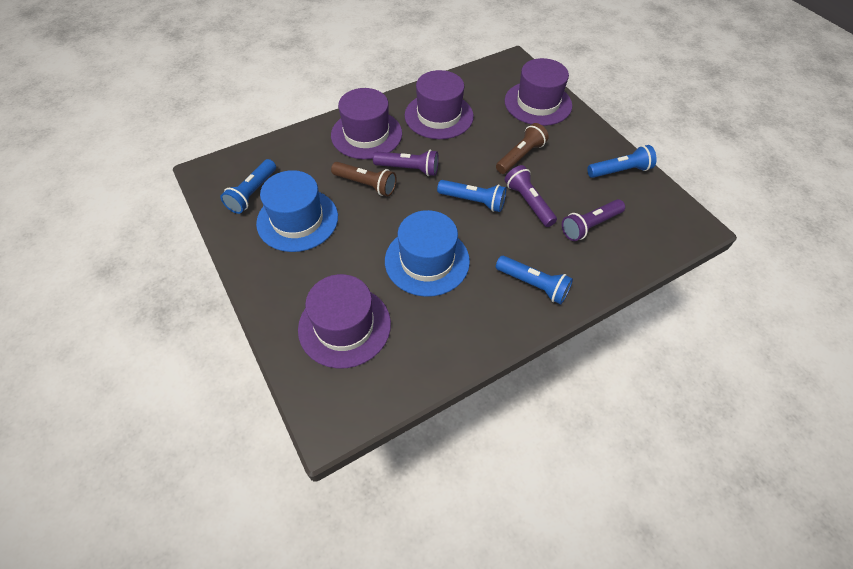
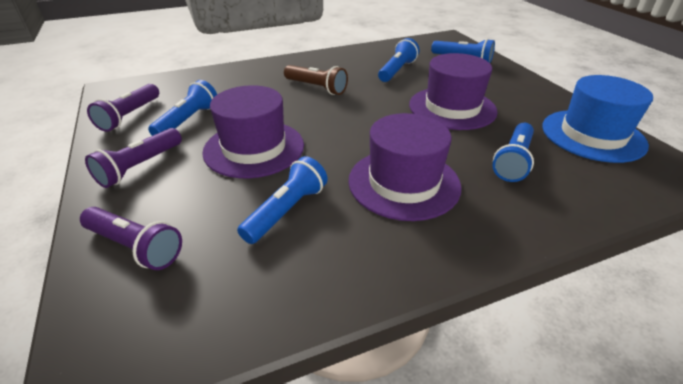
blue flashlight: 4 -> 5
blue hat: 2 -> 1
brown flashlight: 2 -> 1
purple hat: 4 -> 3

